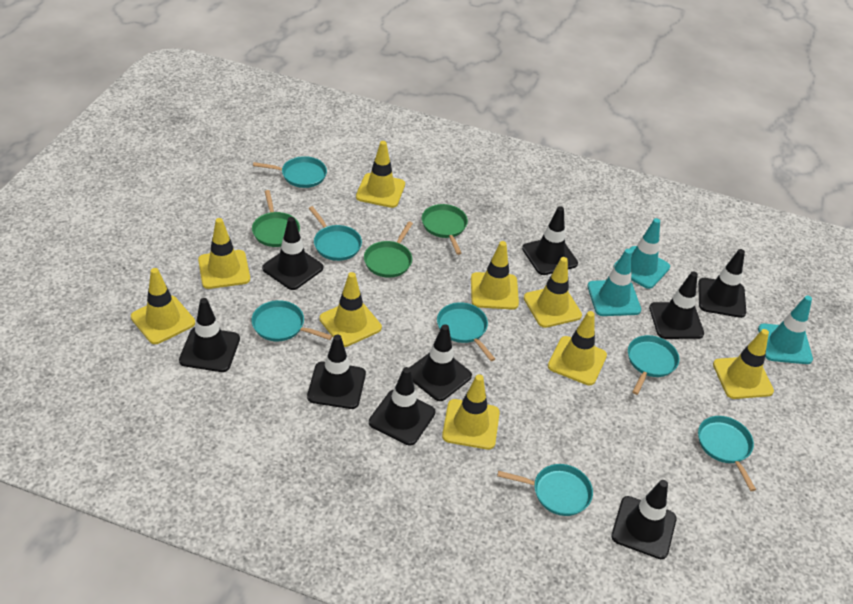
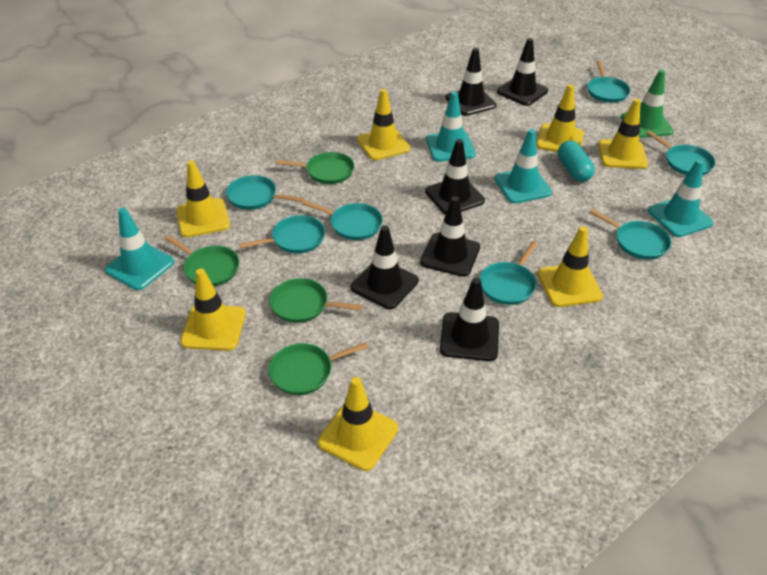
black traffic cone: 9 -> 6
green pan: 3 -> 4
green traffic cone: 0 -> 1
turquoise capsule: 0 -> 1
turquoise traffic cone: 3 -> 4
yellow traffic cone: 9 -> 7

